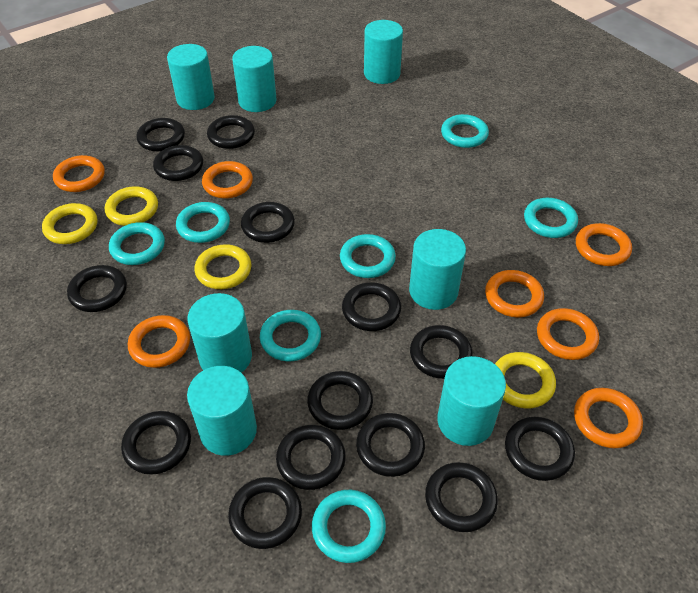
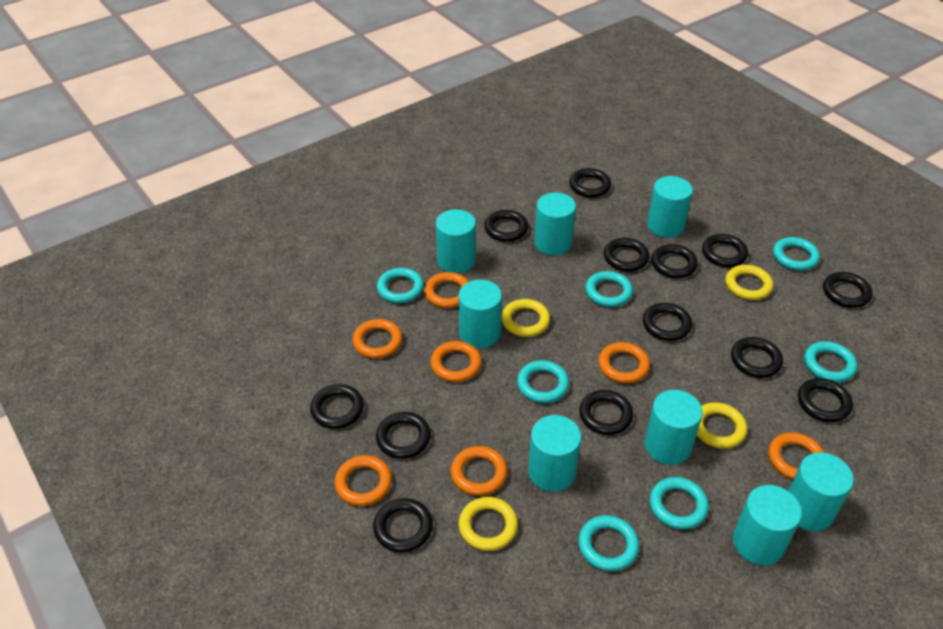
black ring: 14 -> 13
turquoise cylinder: 7 -> 8

